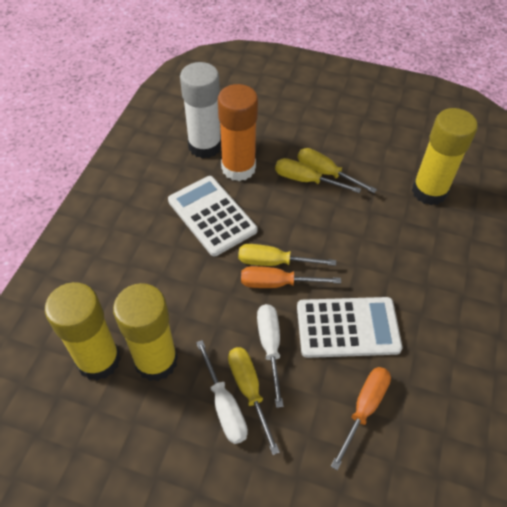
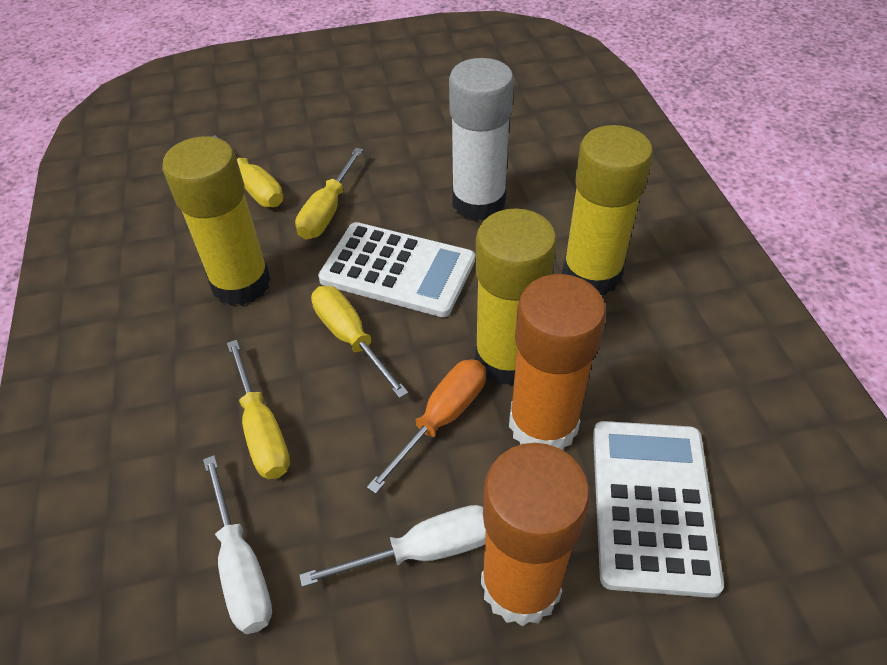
orange glue stick: 1 -> 2
orange screwdriver: 2 -> 1

